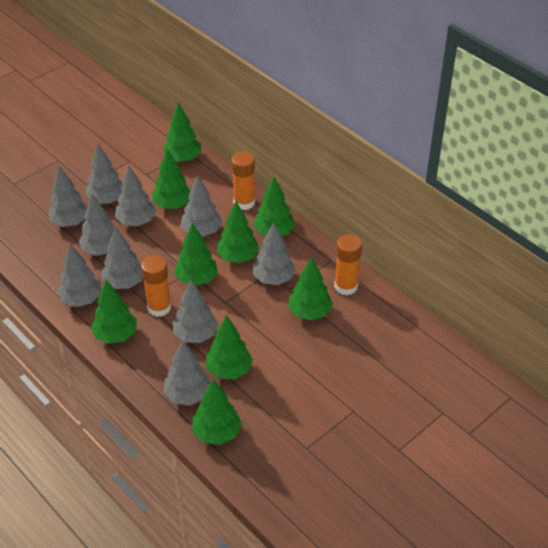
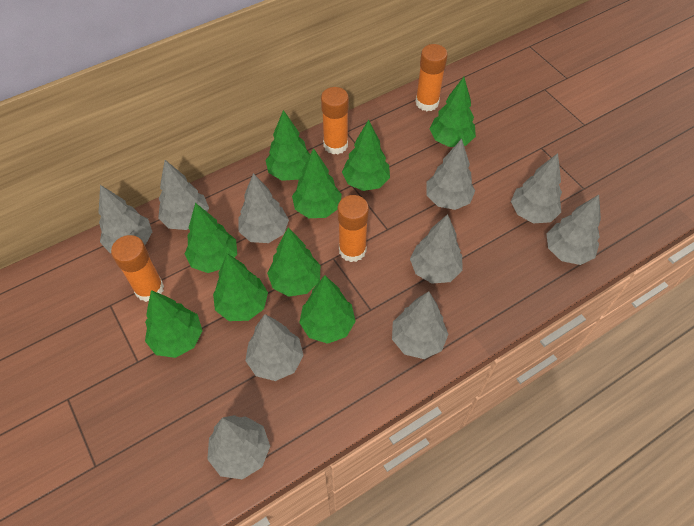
orange glue stick: 3 -> 4

